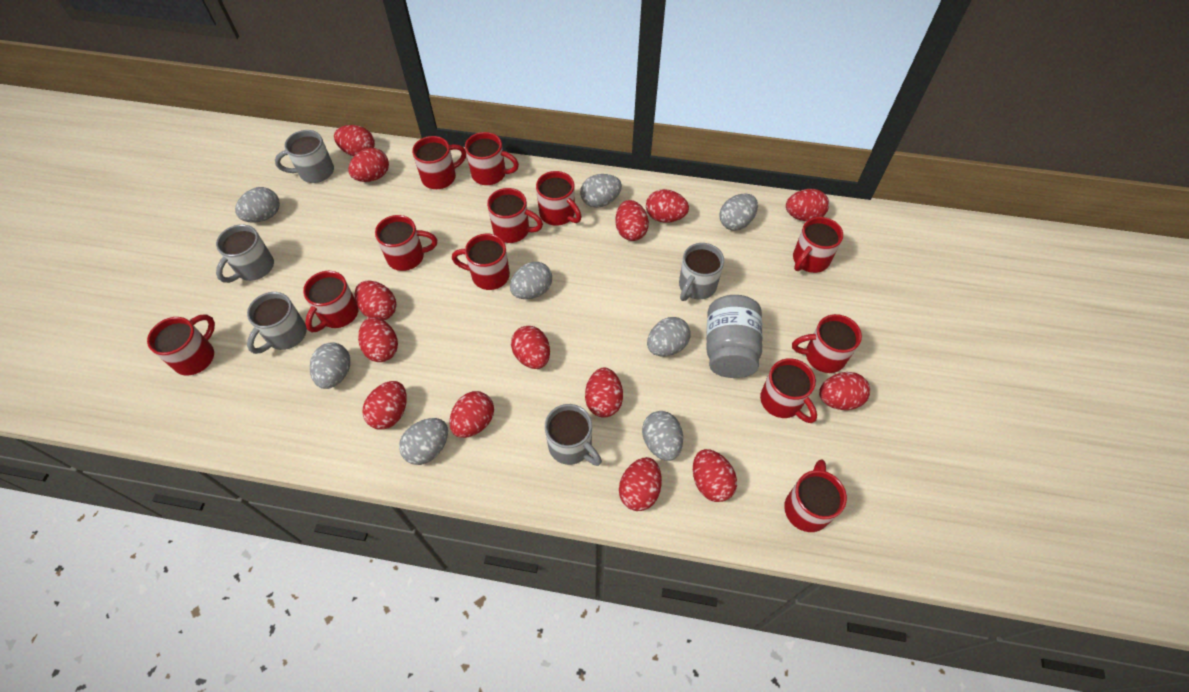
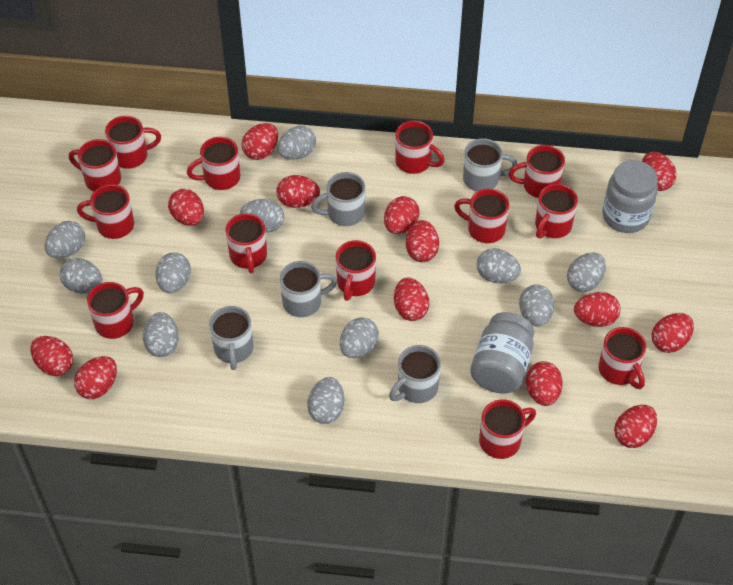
grey egg: 8 -> 11
grey jar: 1 -> 2
red egg: 14 -> 13
red mug: 12 -> 13

